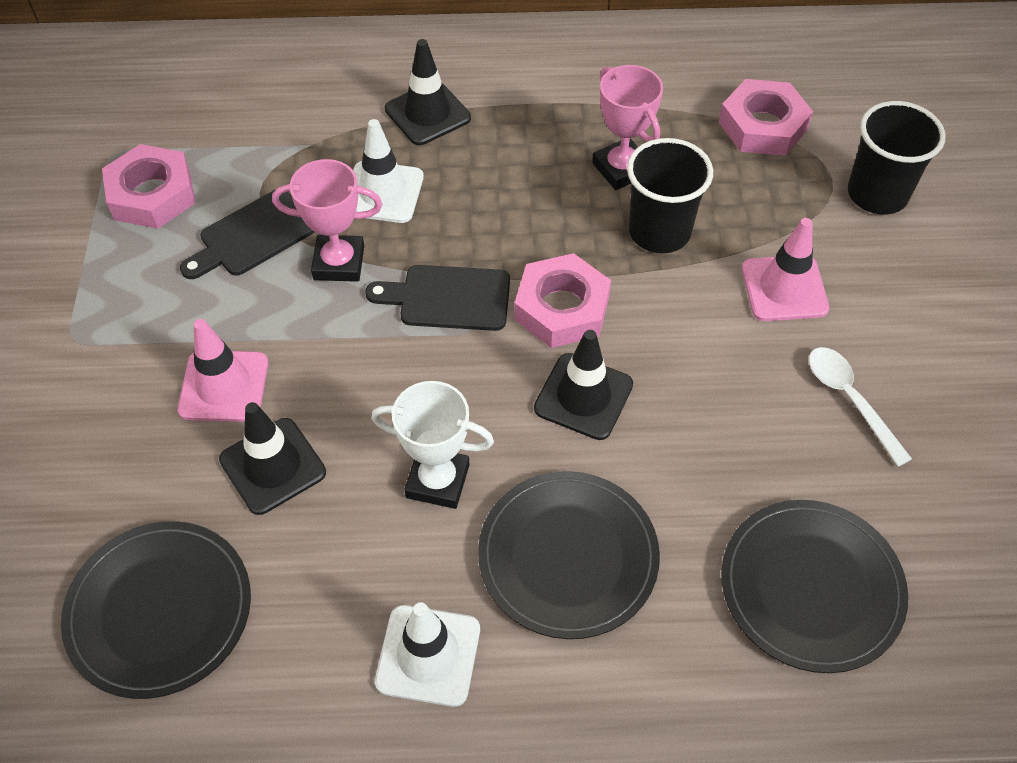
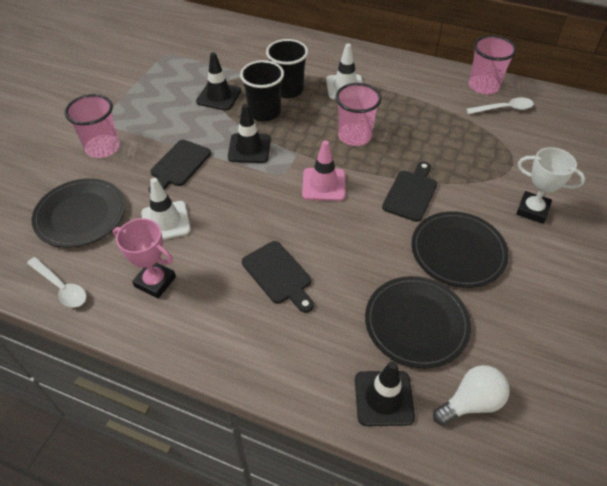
black cutting board: 2 -> 3
pink cup: 0 -> 3
pink nut: 3 -> 0
pink traffic cone: 2 -> 1
pink trophy: 2 -> 1
white light bulb: 0 -> 1
white spoon: 1 -> 2

